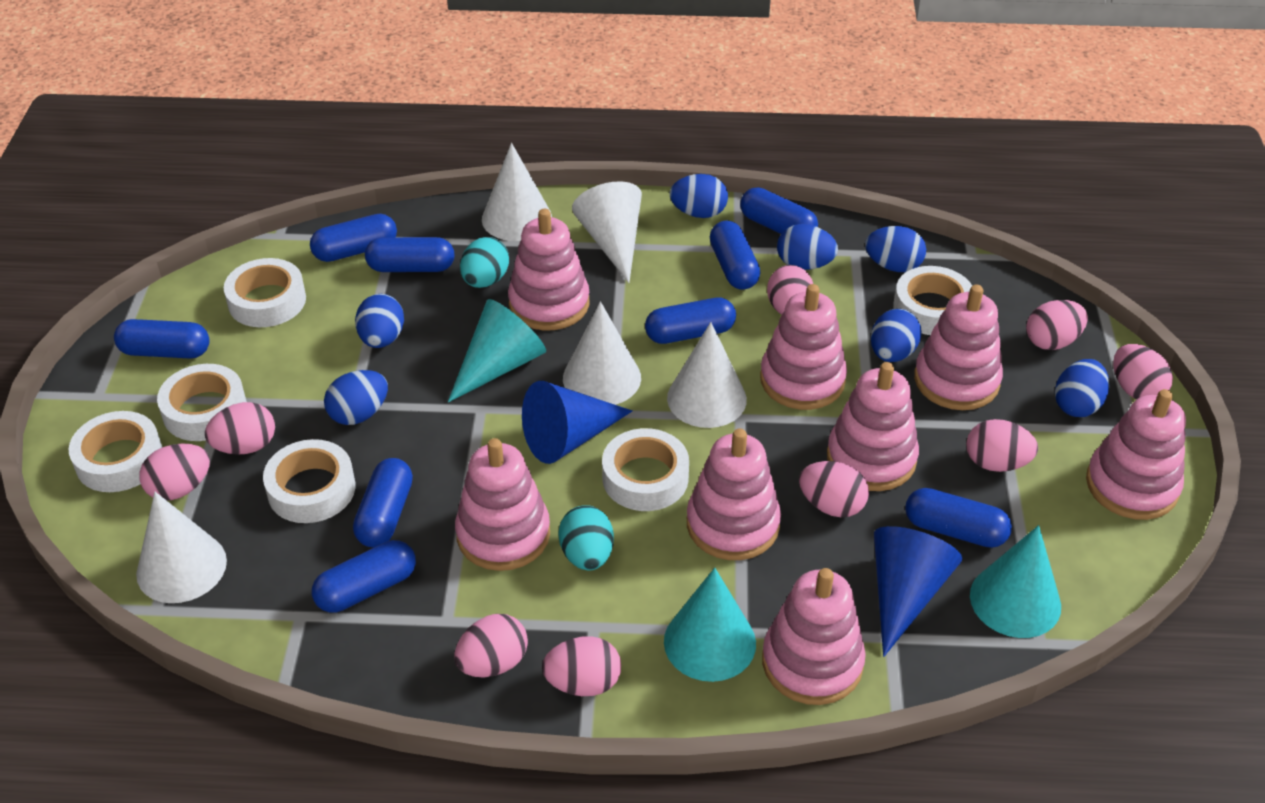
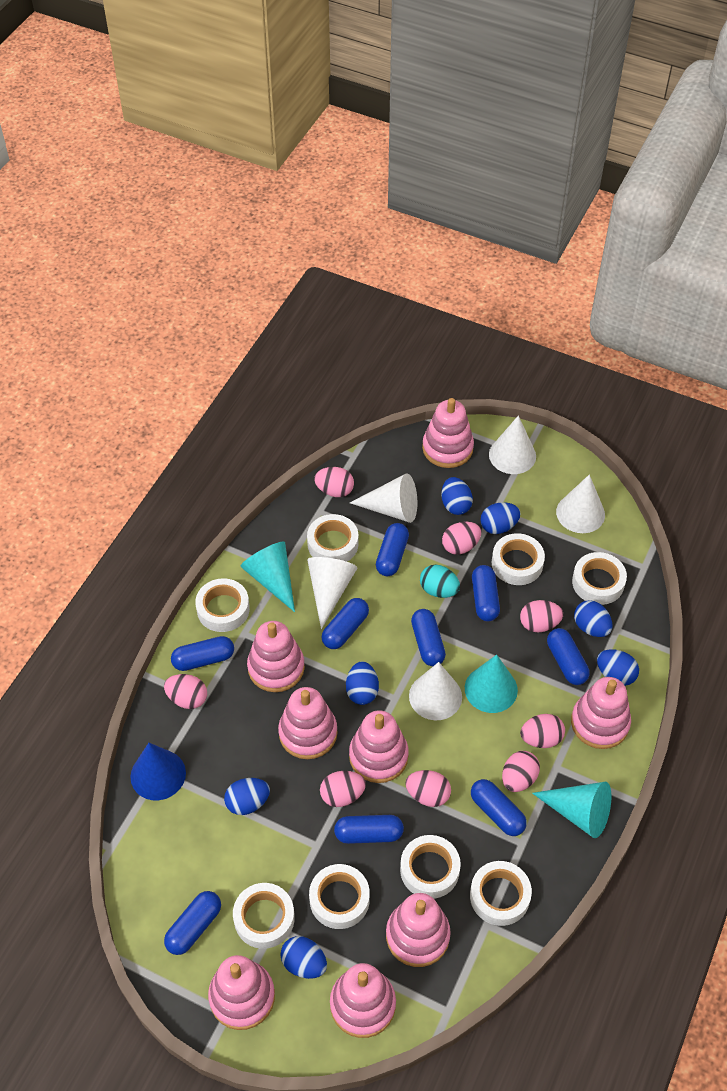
blue cone: 2 -> 1
pink egg: 9 -> 8
turquoise egg: 2 -> 1
white tape: 6 -> 8

